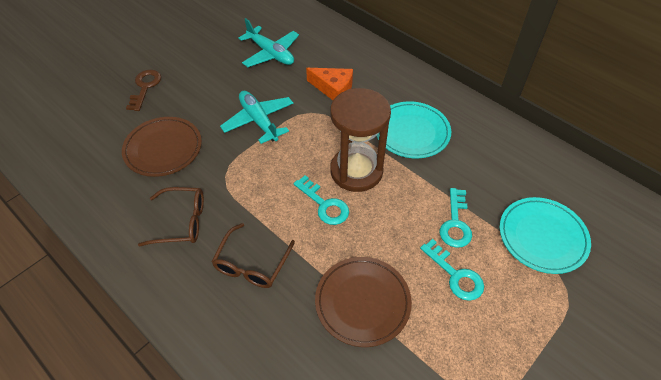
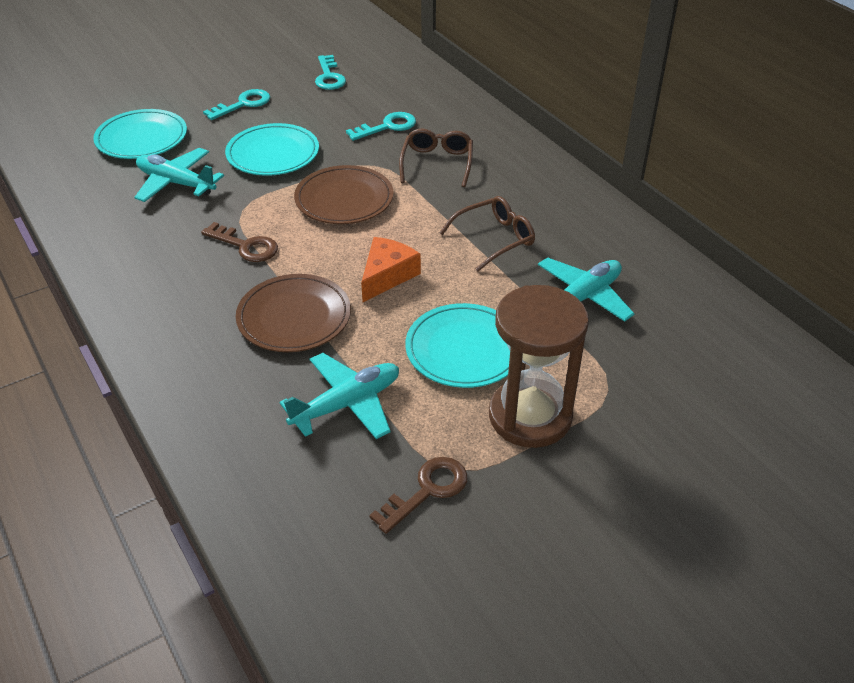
brown key: 1 -> 2
turquoise plane: 2 -> 3
turquoise plate: 2 -> 3

